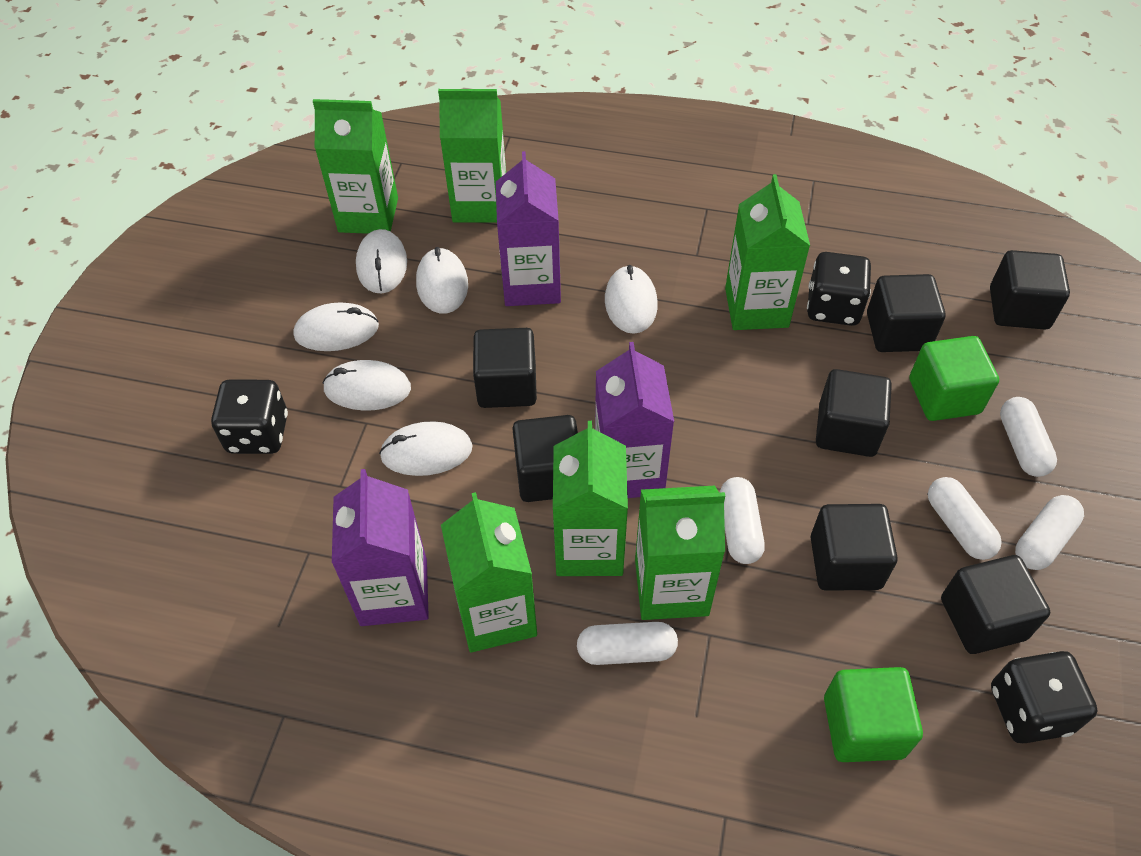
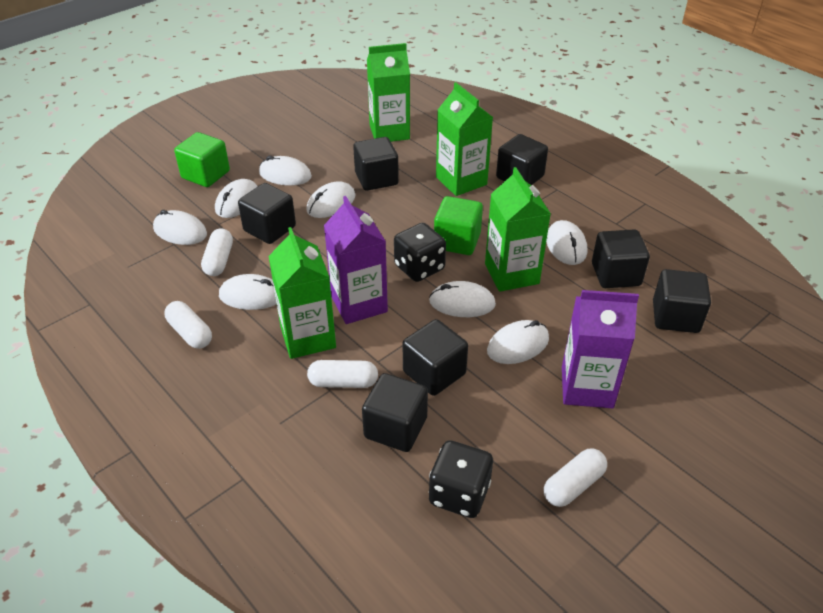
black dice: 3 -> 2
green carton: 6 -> 4
purple carton: 3 -> 2
white capsule: 5 -> 4
white mouse: 6 -> 8

